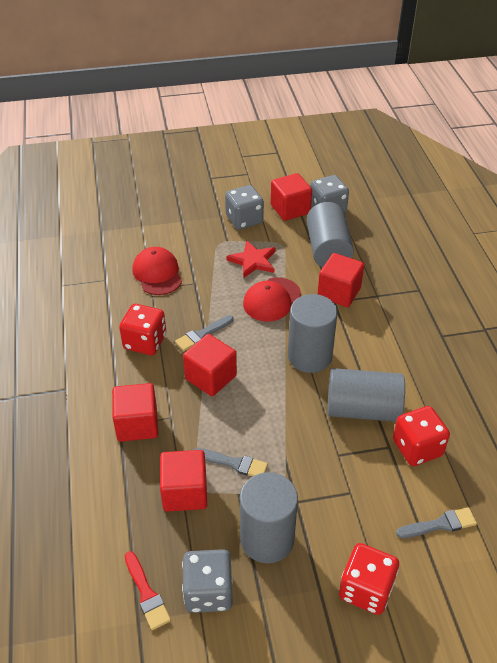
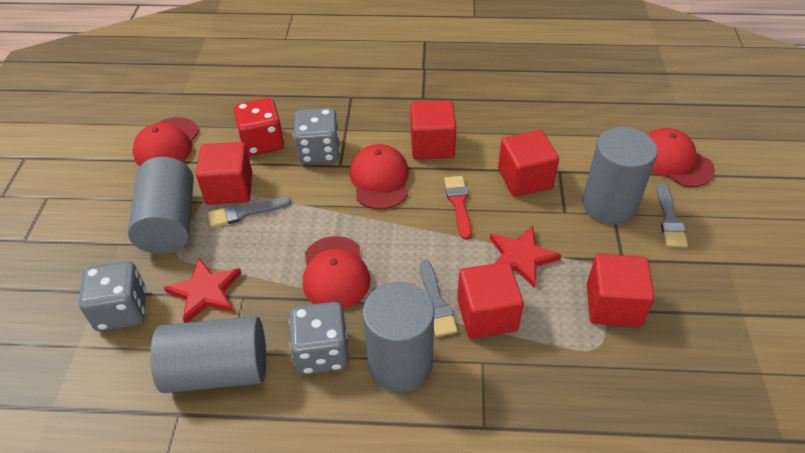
red cap: 2 -> 4
red dice: 3 -> 1
red star: 1 -> 2

